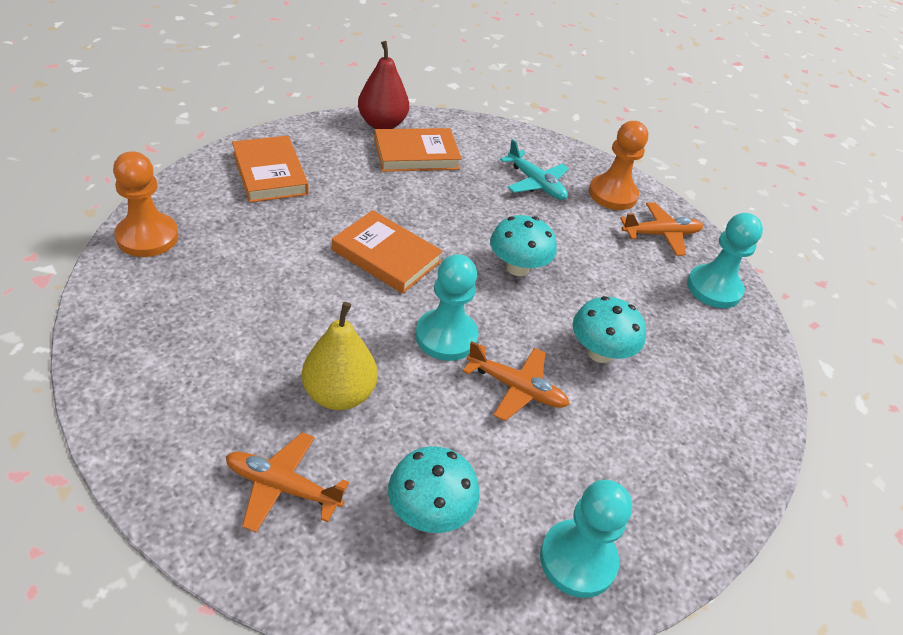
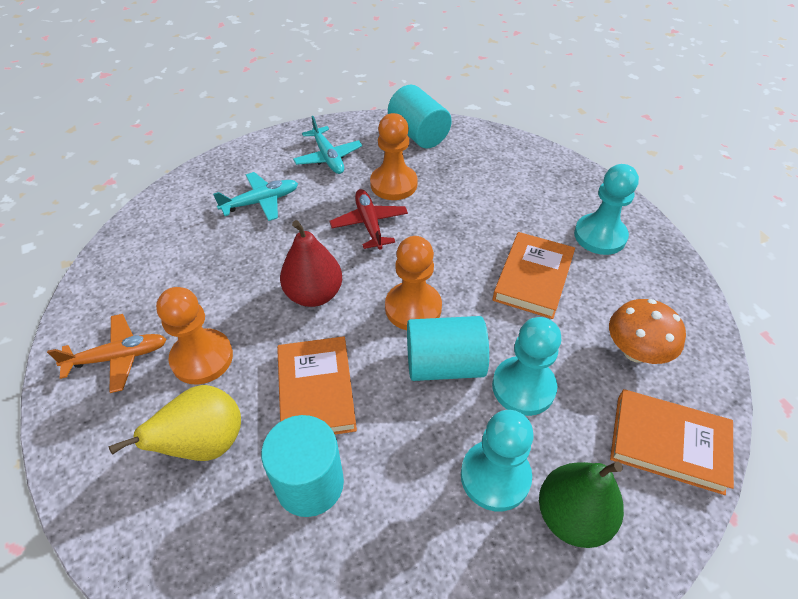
green pear: 0 -> 1
orange mushroom: 0 -> 1
orange pawn: 2 -> 3
orange plane: 3 -> 1
red plane: 0 -> 1
turquoise cylinder: 0 -> 3
turquoise mushroom: 3 -> 0
turquoise plane: 1 -> 2

